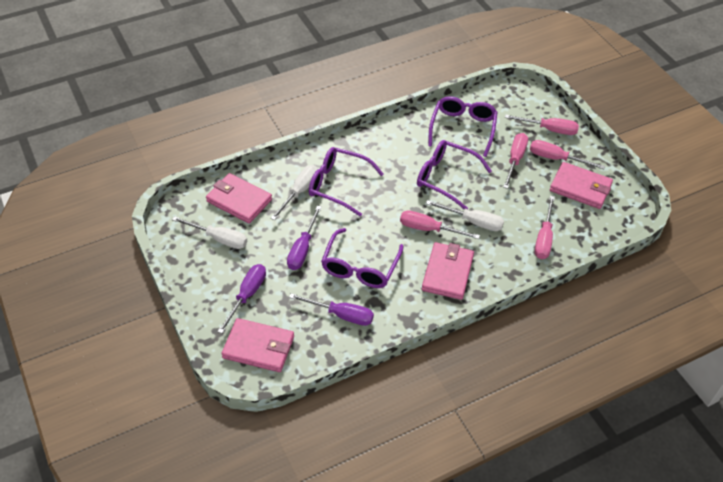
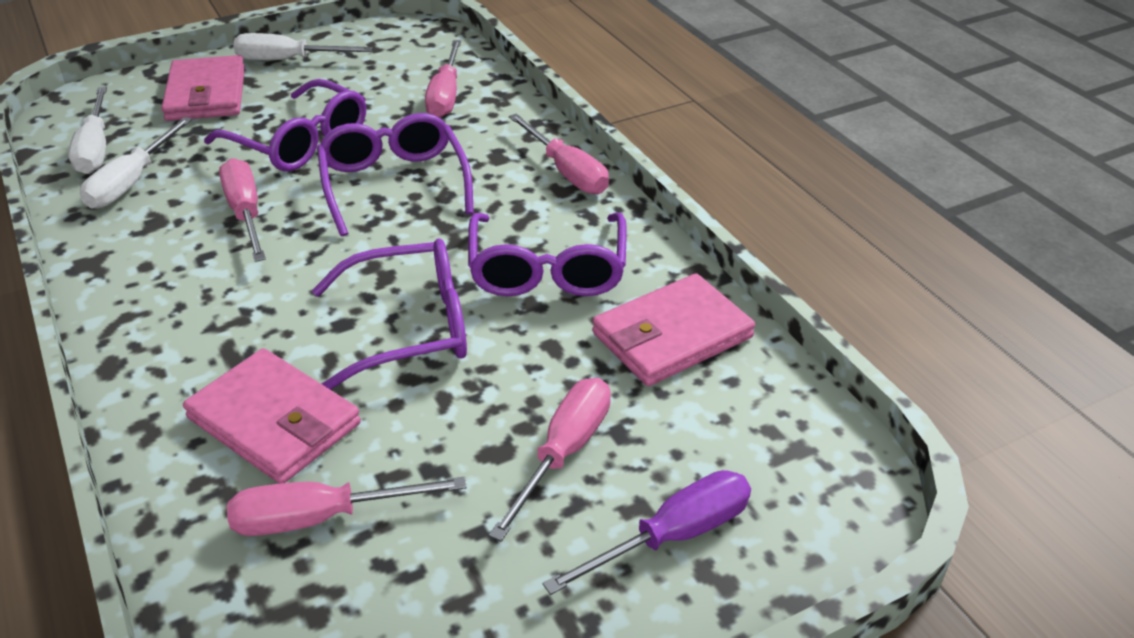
pink wallet: 4 -> 3
purple screwdriver: 3 -> 1

